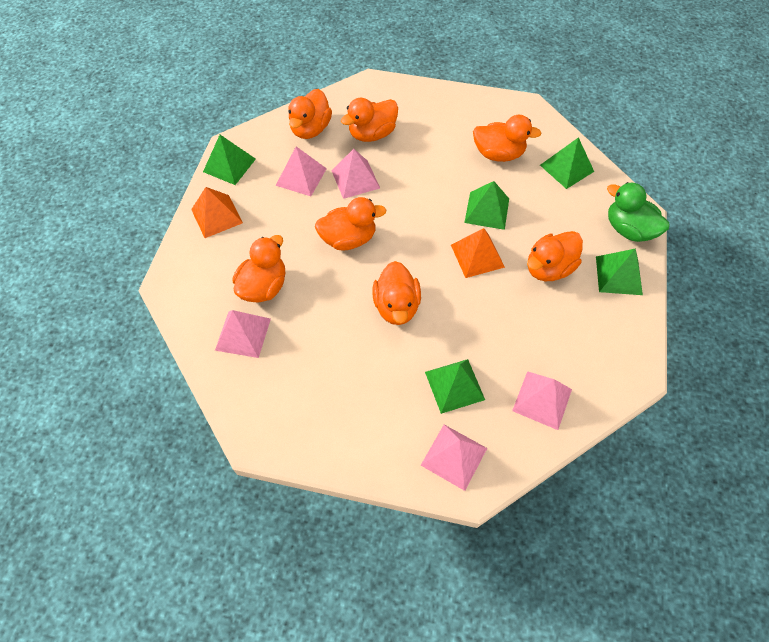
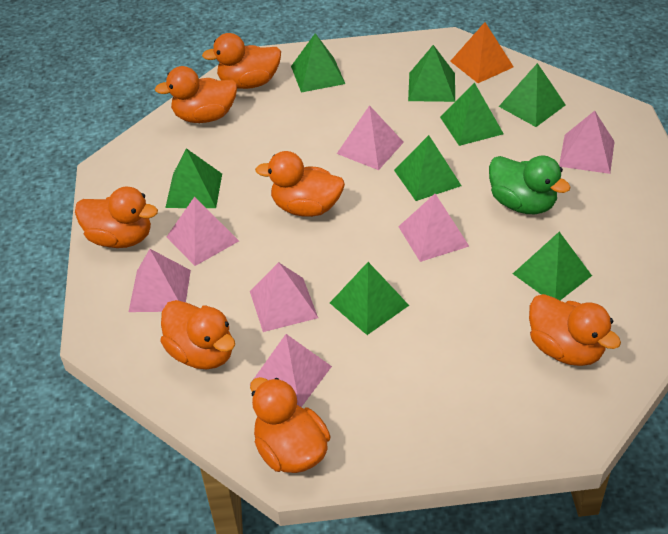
green pyramid: 5 -> 8
orange pyramid: 2 -> 1
pink pyramid: 5 -> 7

